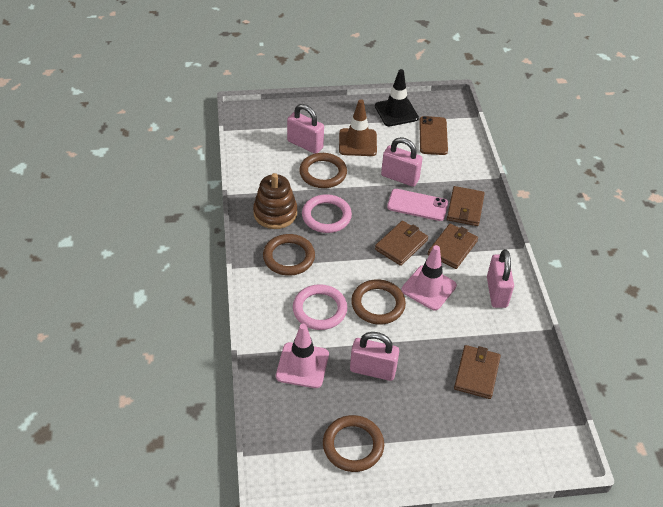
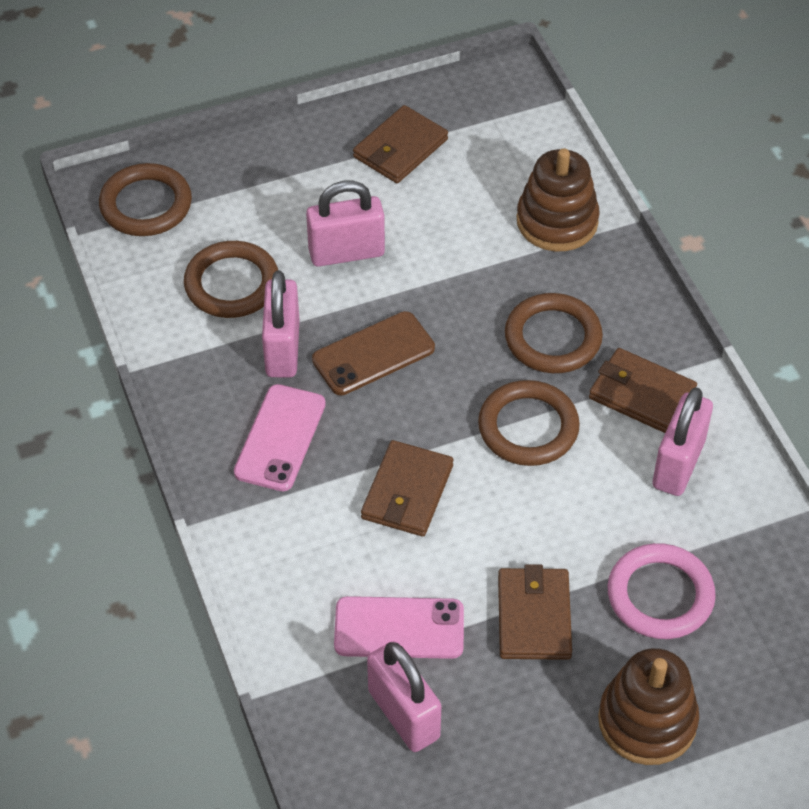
black traffic cone: 1 -> 0
brown stacking toy: 1 -> 2
brown traffic cone: 1 -> 0
pink phone: 1 -> 2
pink ring: 2 -> 1
pink traffic cone: 2 -> 0

